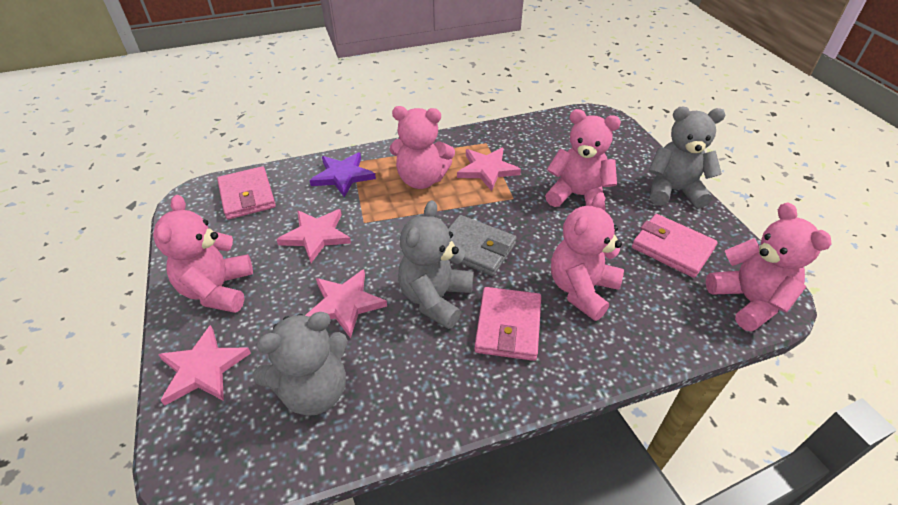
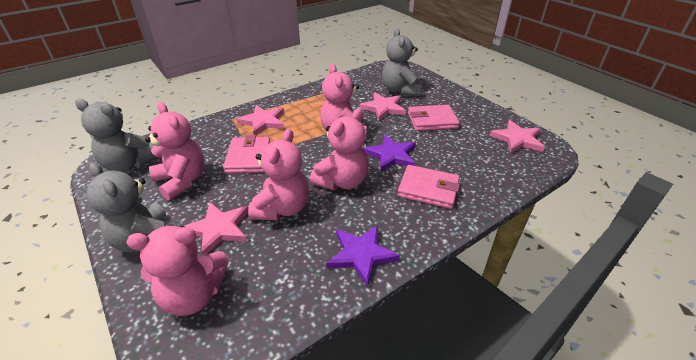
grey wallet: 1 -> 0
purple star: 1 -> 2

